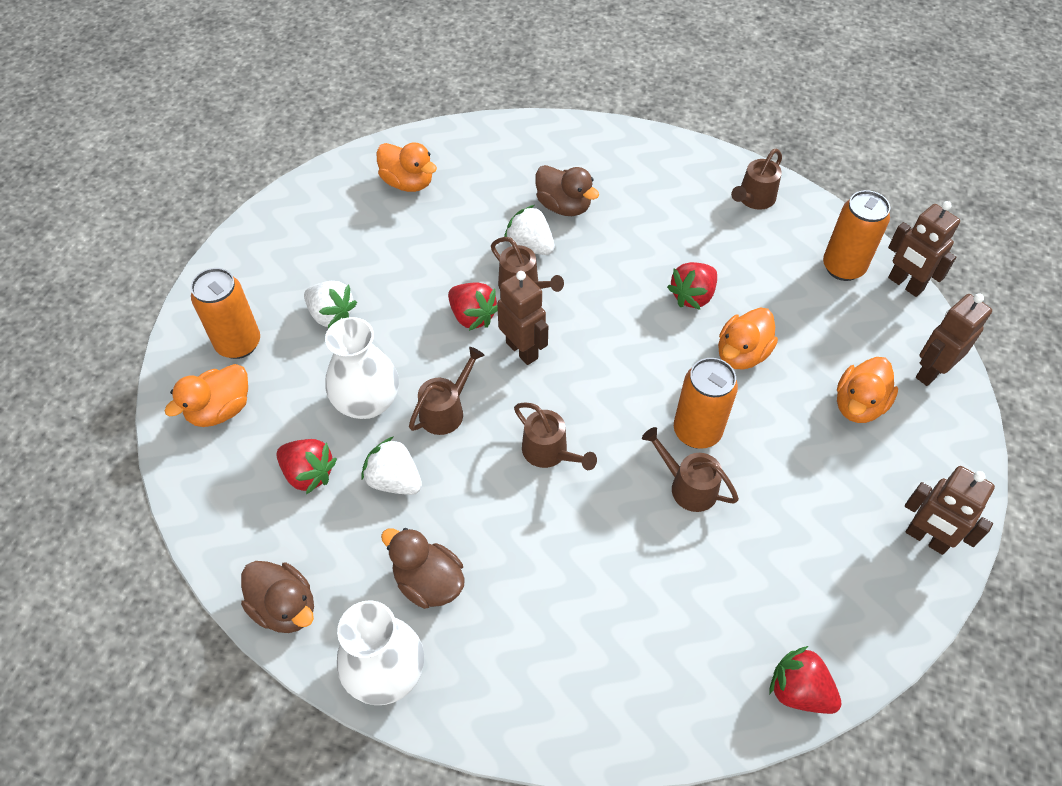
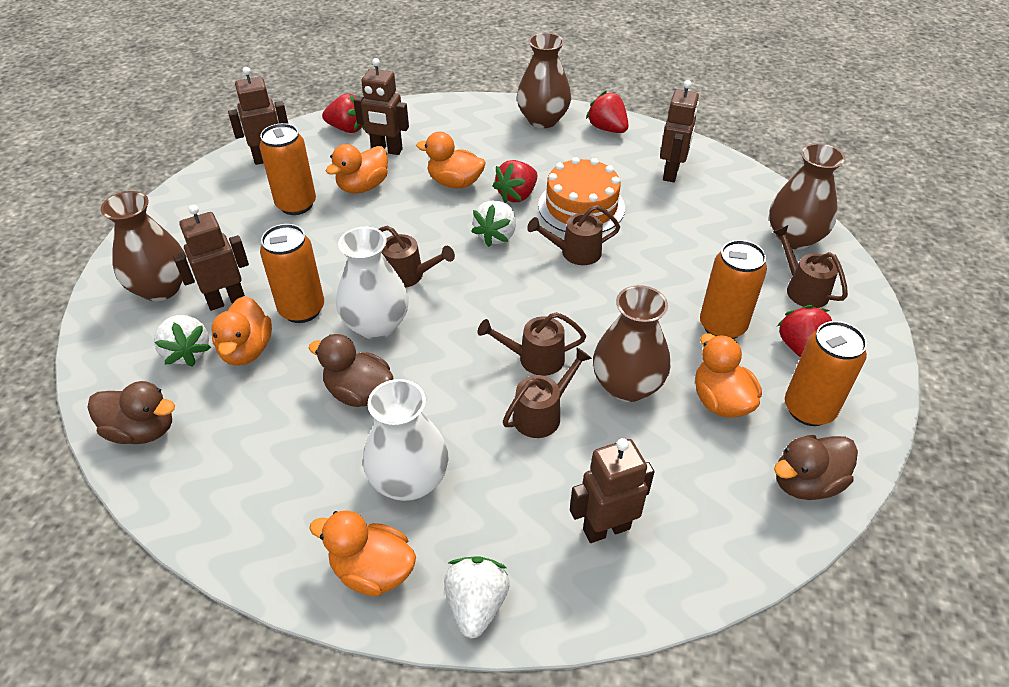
brown robot: 4 -> 5
brown vase: 0 -> 4
orange cake: 0 -> 1
orange can: 3 -> 4
orange duck: 4 -> 5

